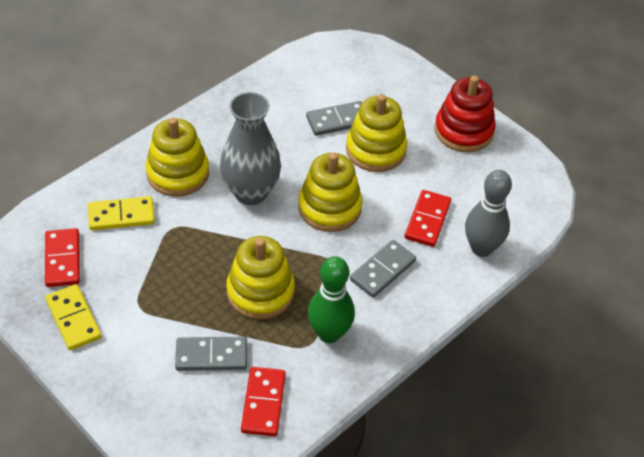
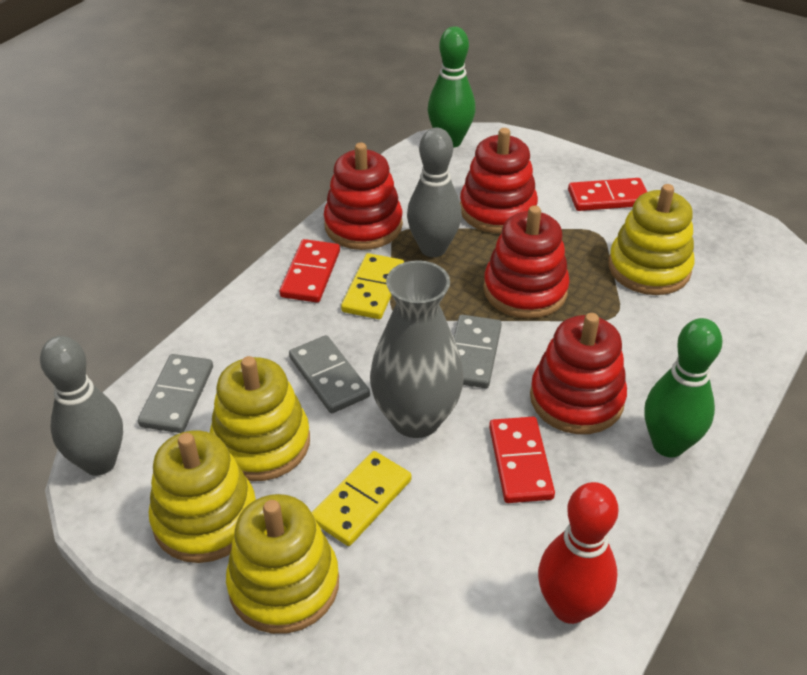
green bowling pin: 1 -> 2
grey bowling pin: 1 -> 2
red bowling pin: 0 -> 1
red stacking toy: 1 -> 4

